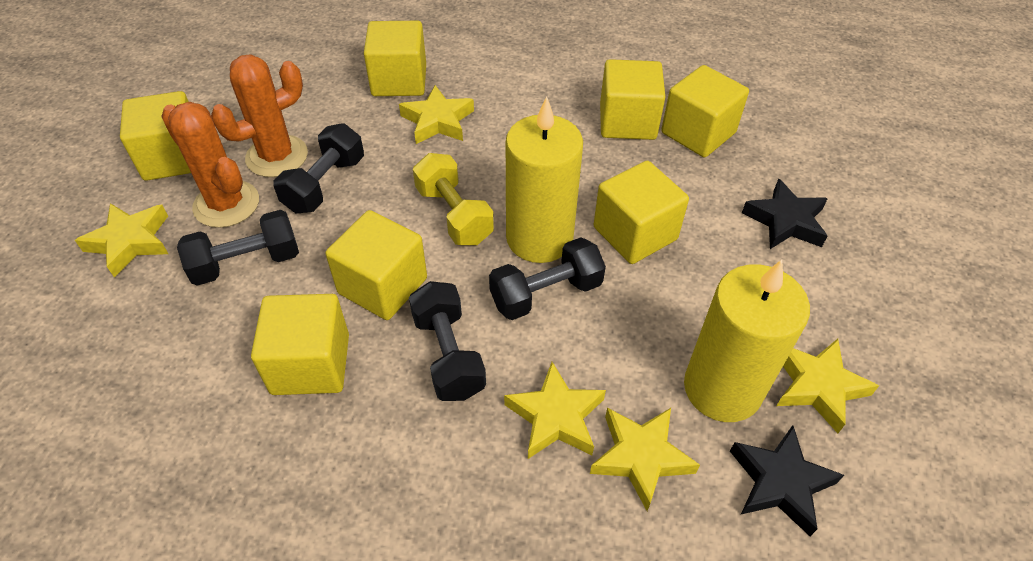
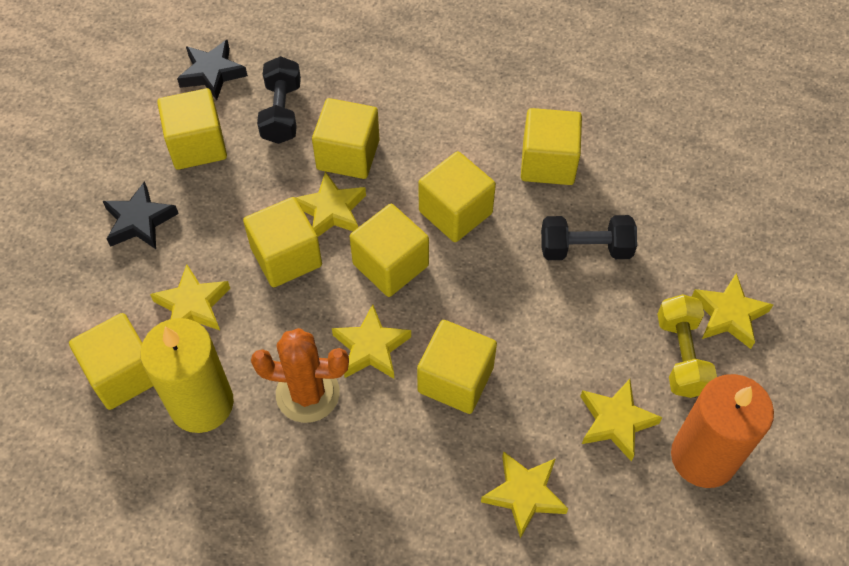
black dumbbell: 4 -> 2
orange cactus: 2 -> 1
orange candle: 0 -> 1
yellow candle: 2 -> 1
yellow cube: 7 -> 8
yellow star: 5 -> 6

